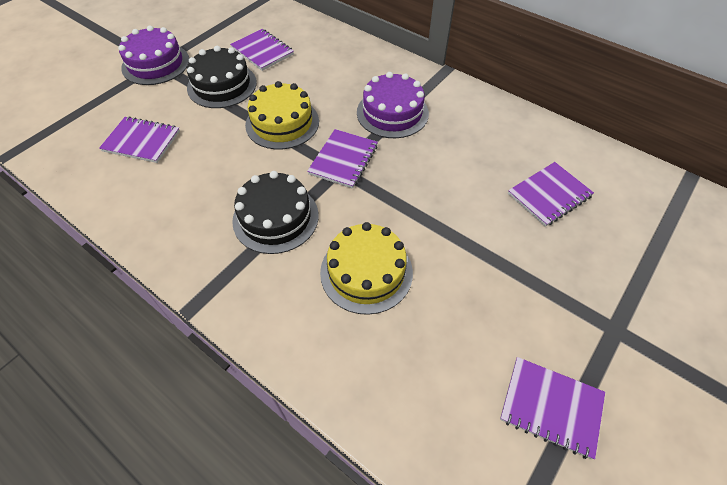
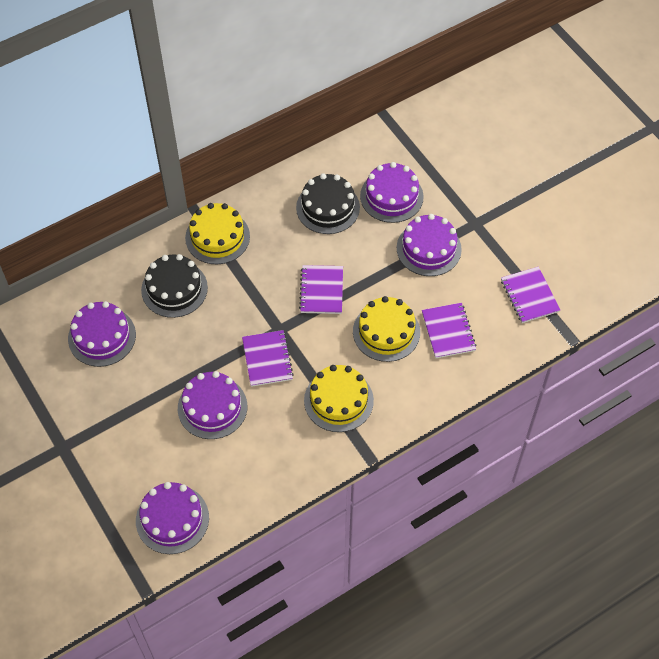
purple cake: 2 -> 5
purple notebook: 5 -> 4
yellow cake: 2 -> 3

